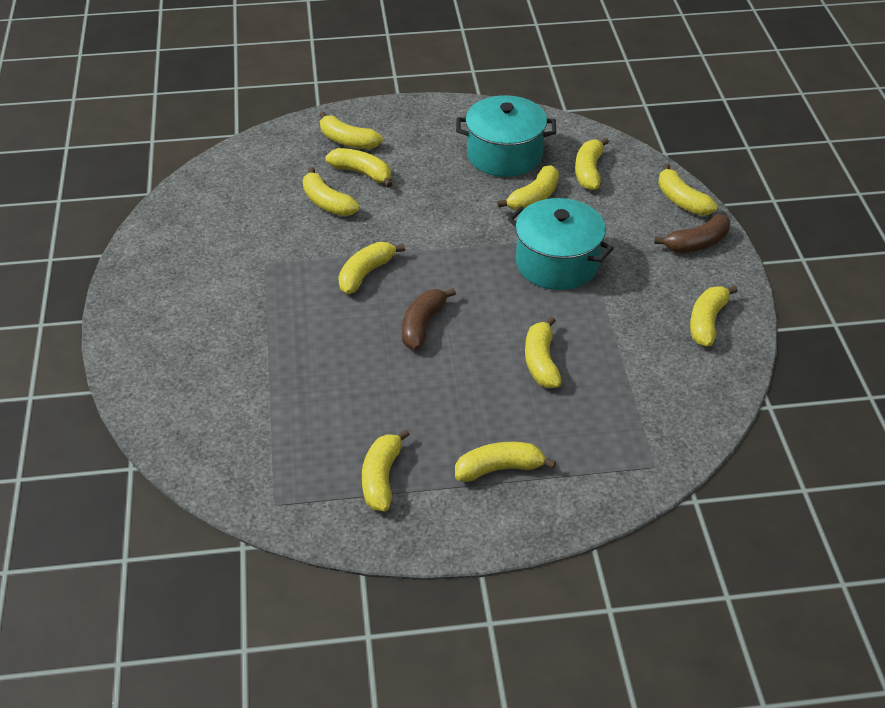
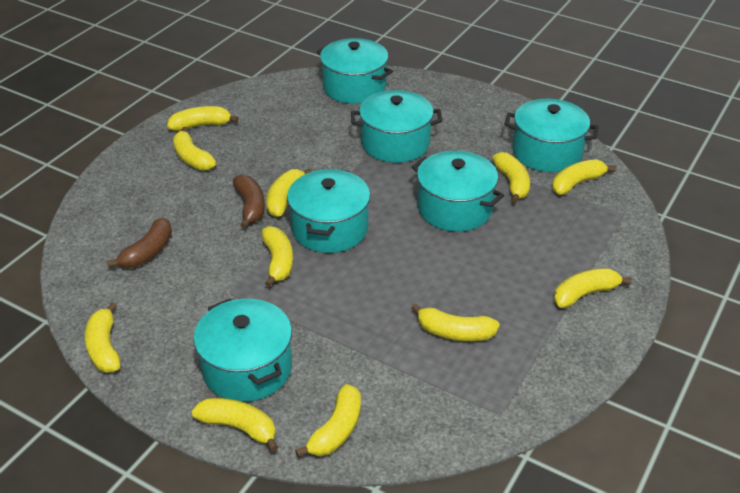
turquoise pot: 2 -> 6

